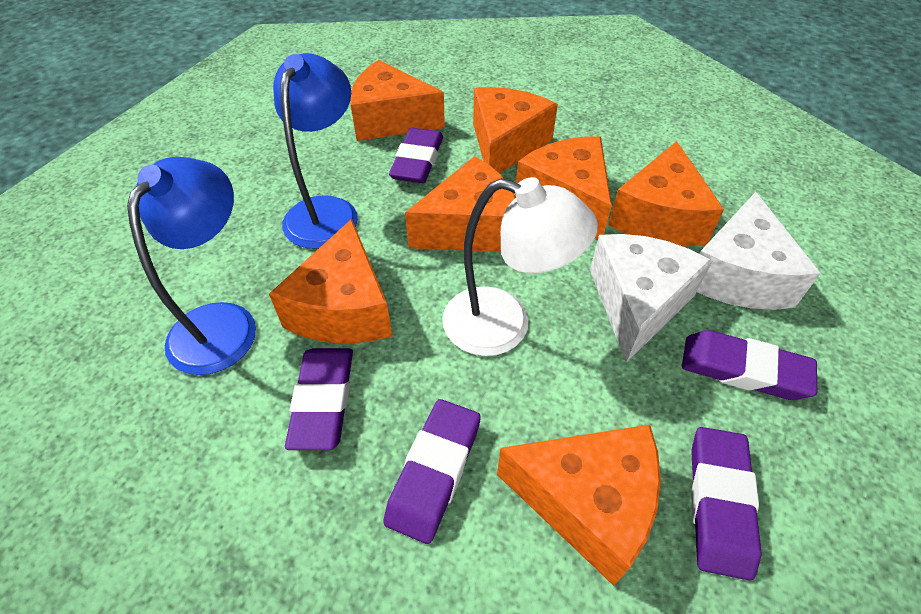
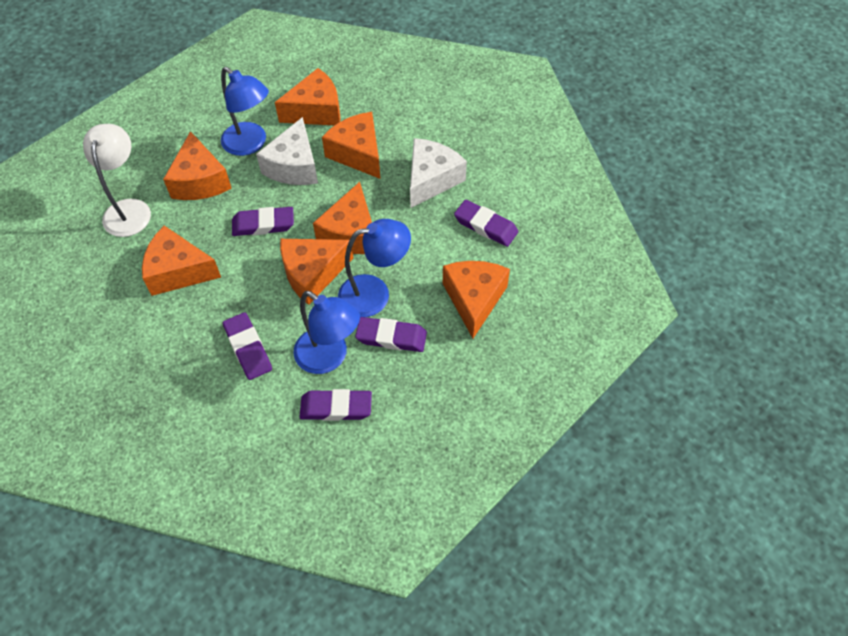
blue lamp: 2 -> 3

